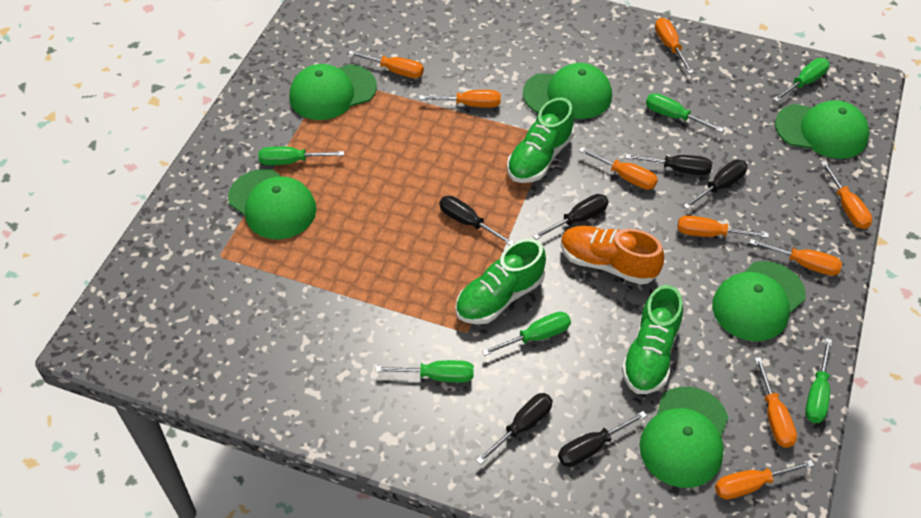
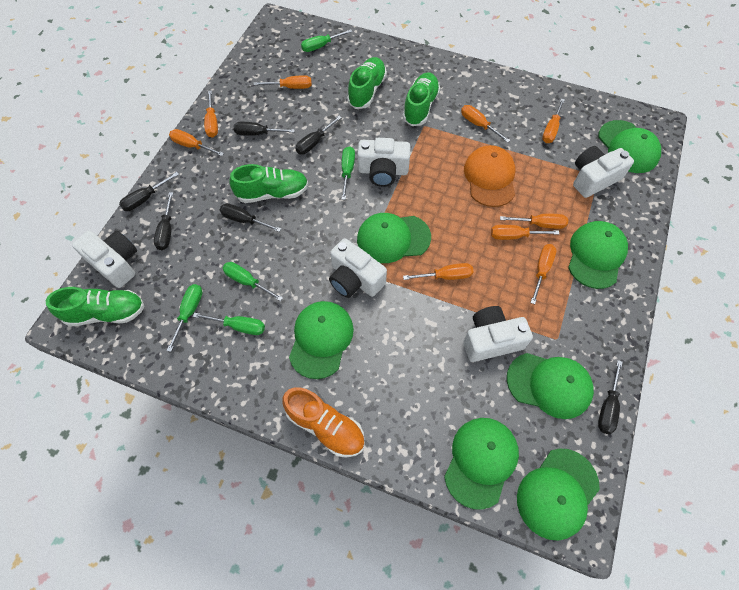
green cap: 6 -> 7
green screwdriver: 6 -> 5
green shoe: 3 -> 4
orange cap: 0 -> 1
white camera: 0 -> 5

